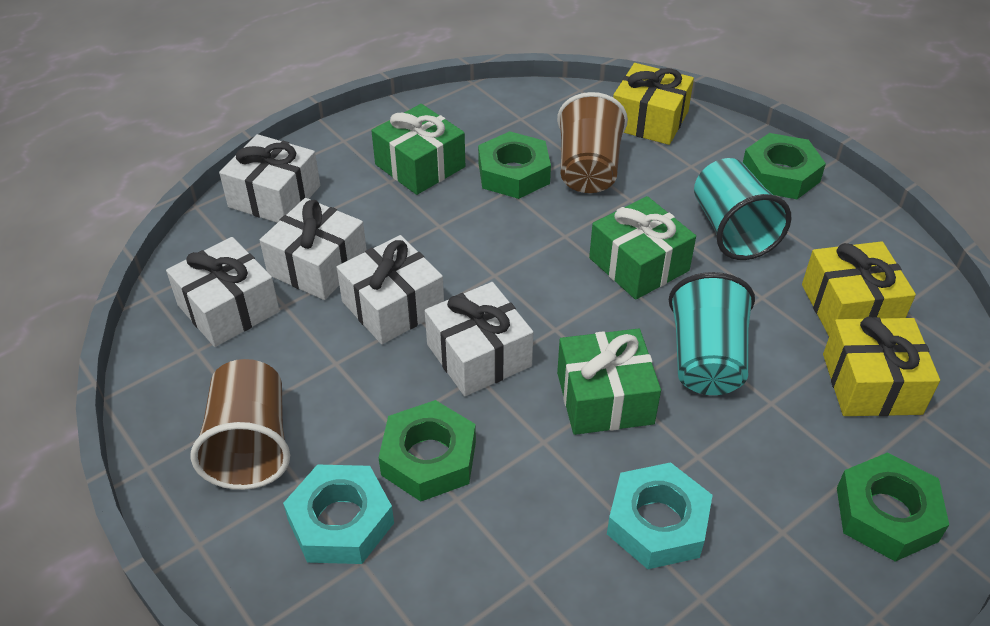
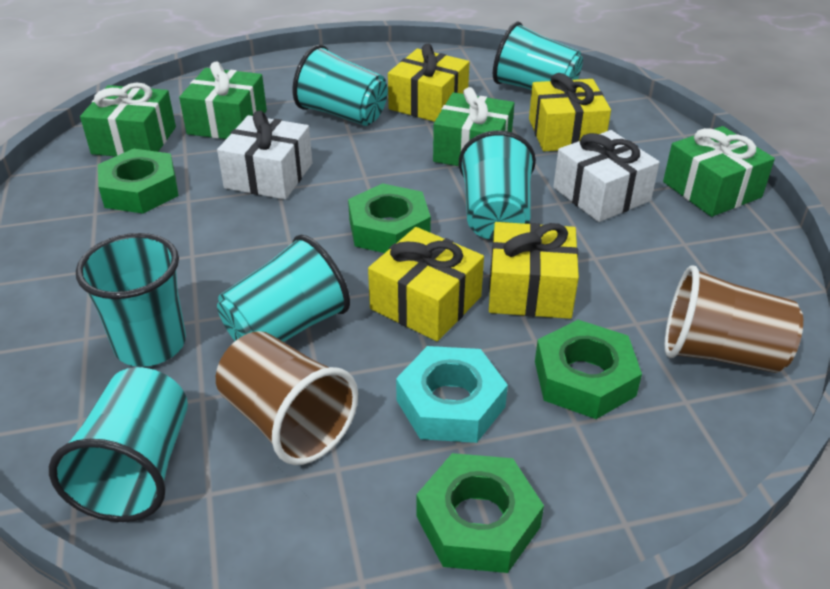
green gift: 3 -> 4
turquoise cup: 2 -> 6
turquoise nut: 2 -> 1
white gift: 5 -> 2
yellow gift: 3 -> 4

